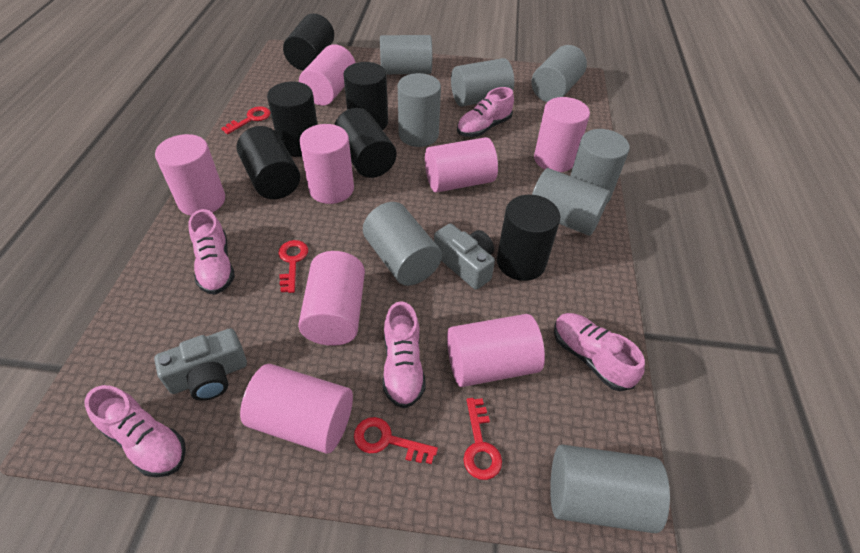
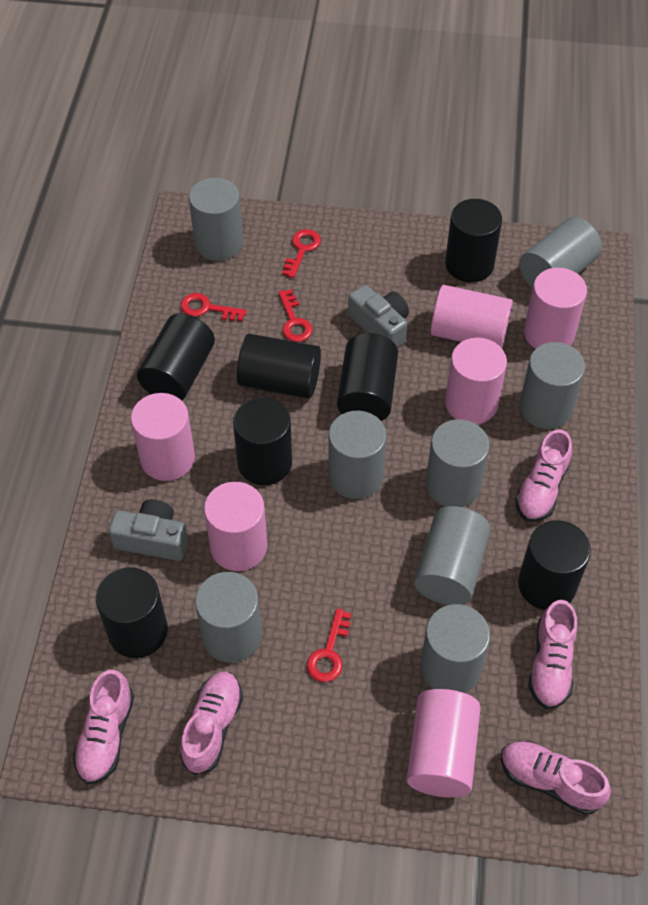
black cylinder: 6 -> 7
pink cylinder: 8 -> 6

